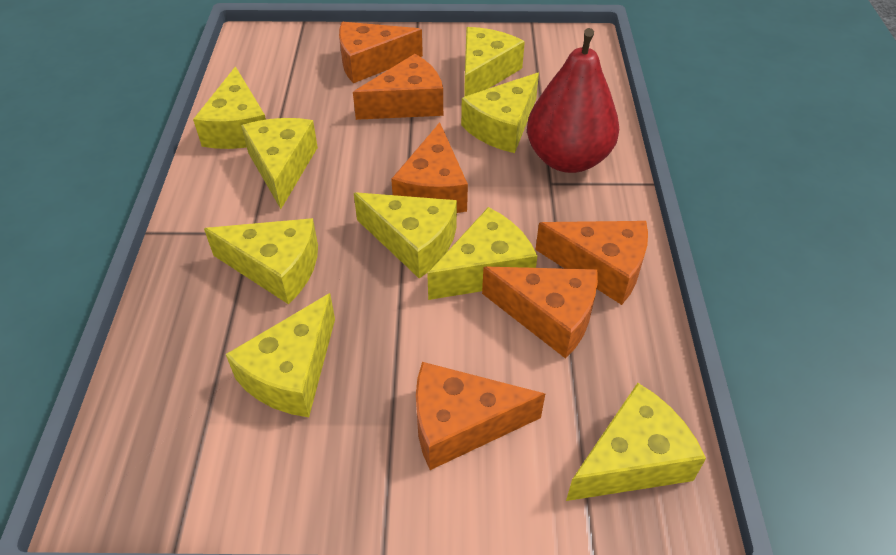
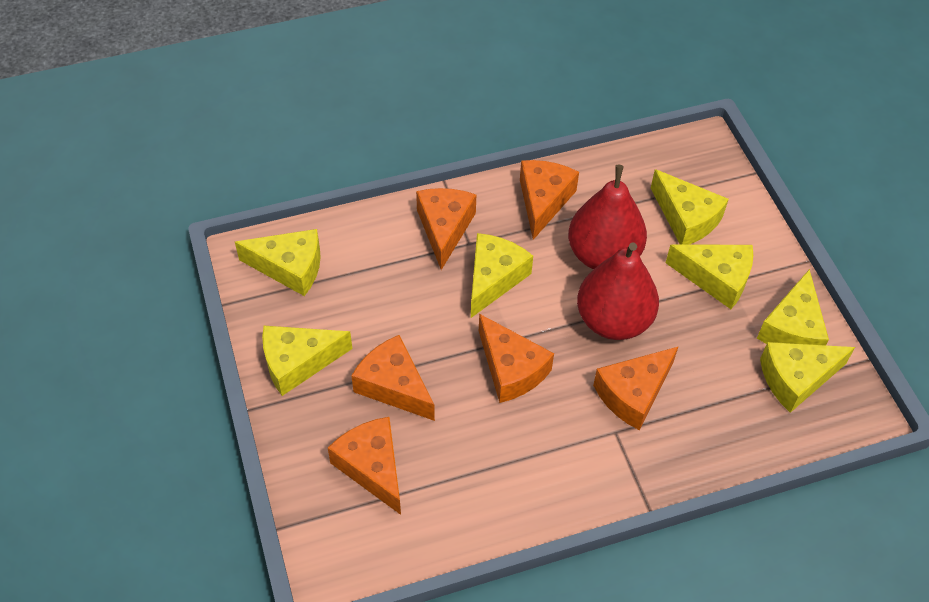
red pear: 1 -> 2
yellow cheese: 9 -> 7

